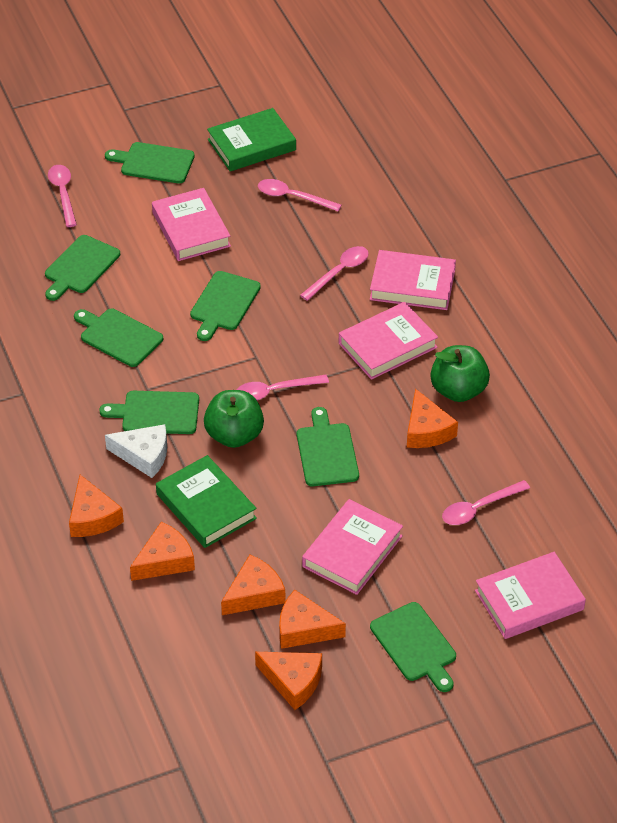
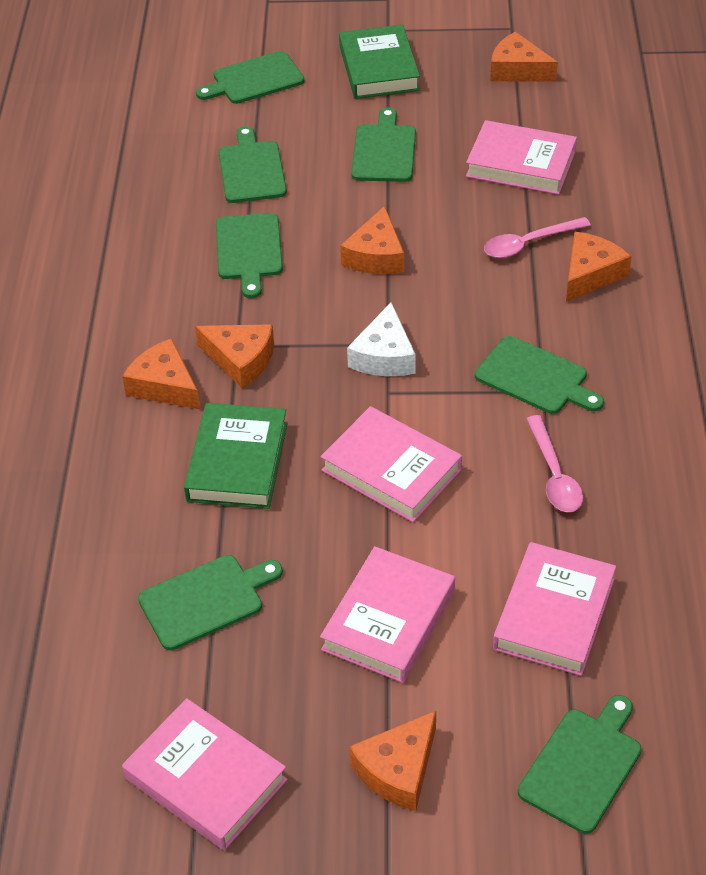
green apple: 2 -> 0
pink spoon: 5 -> 2

